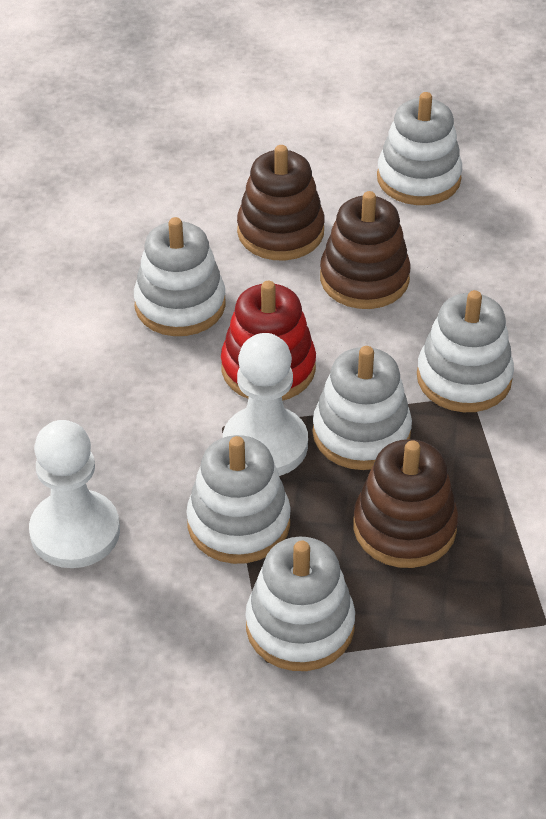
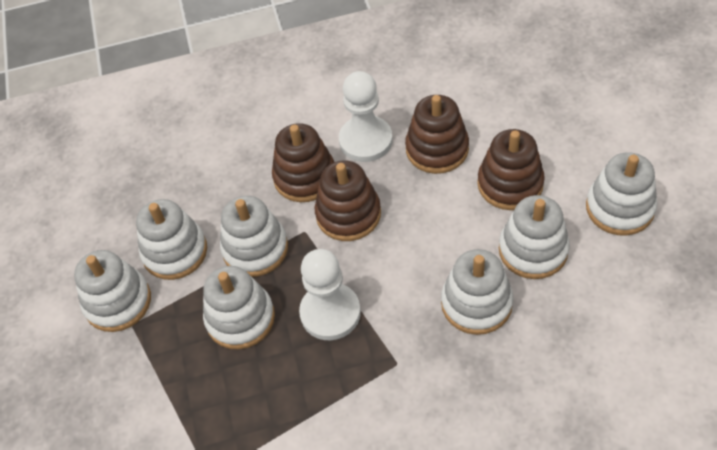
brown stacking toy: 3 -> 4
red stacking toy: 1 -> 0
white stacking toy: 6 -> 7

